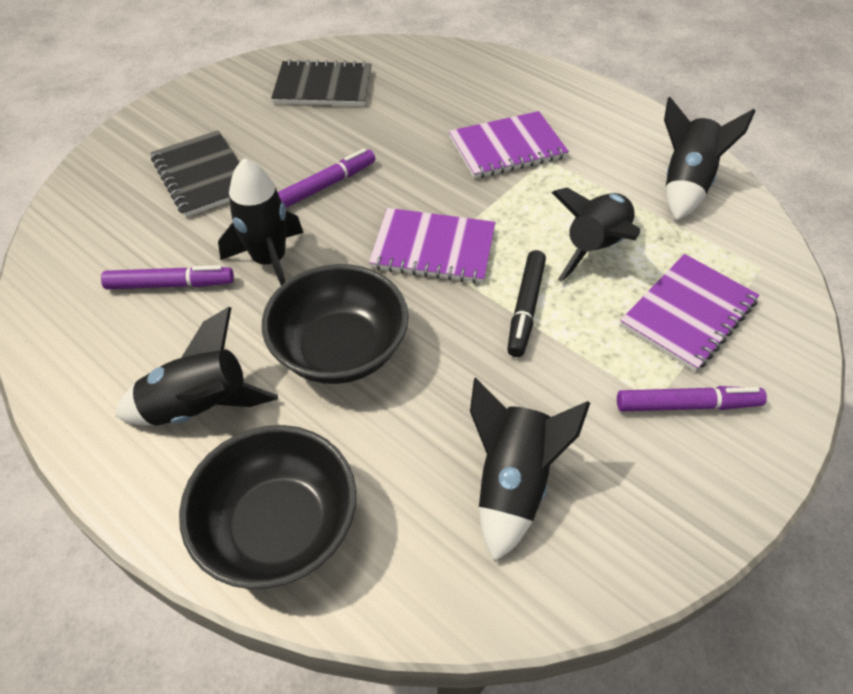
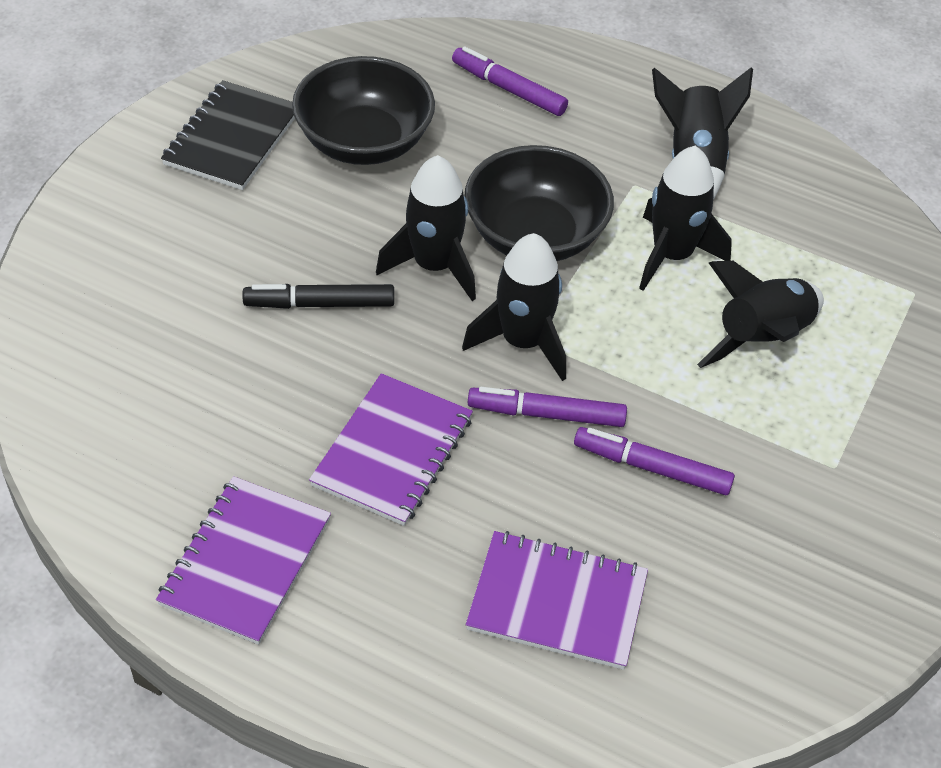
black notebook: 2 -> 1

